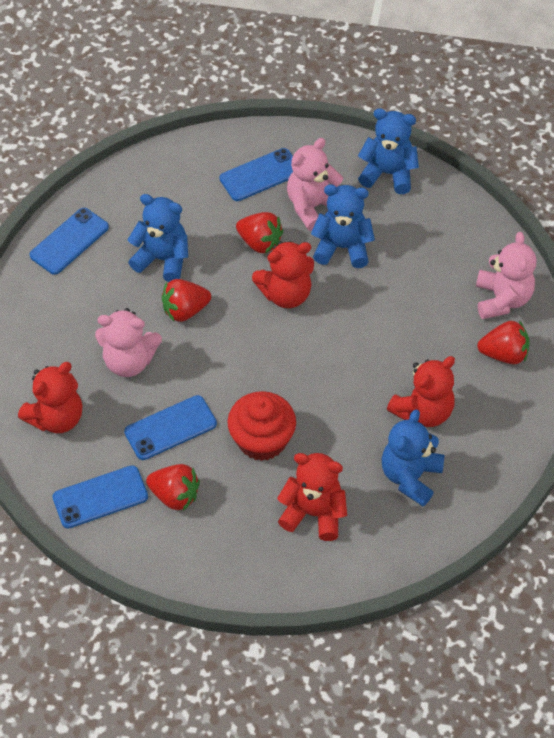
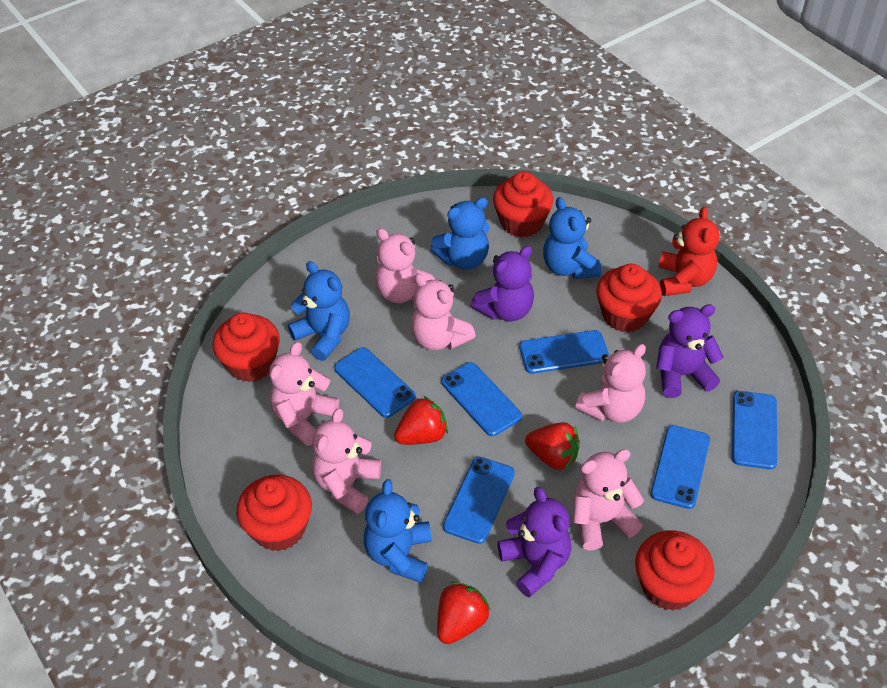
blue phone: 4 -> 6
pink teddy bear: 3 -> 6
purple teddy bear: 0 -> 3
red cupcake: 1 -> 5
red strawberry: 4 -> 3
red teddy bear: 4 -> 1

